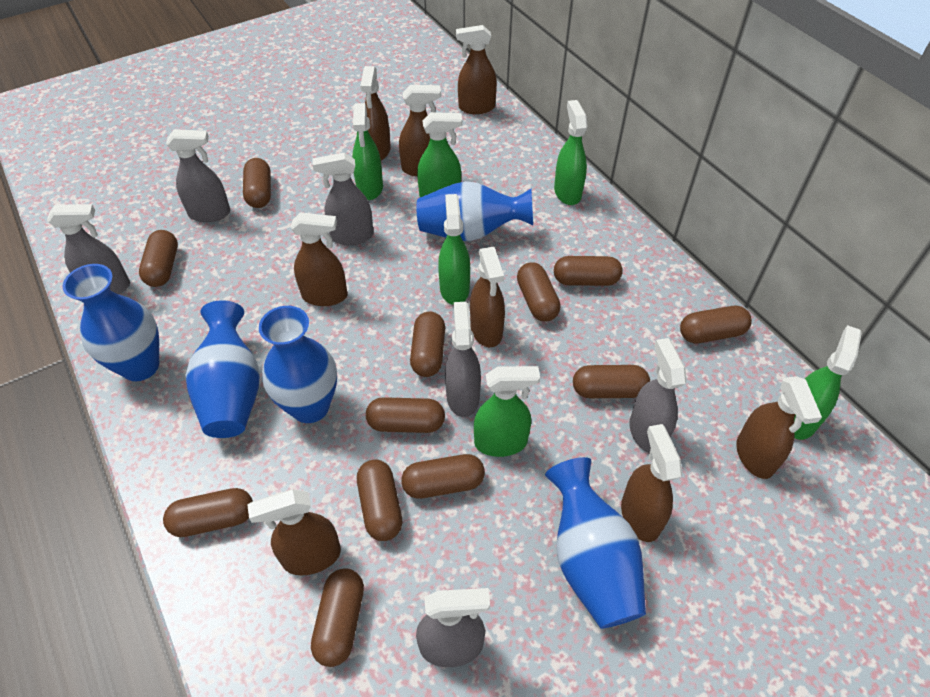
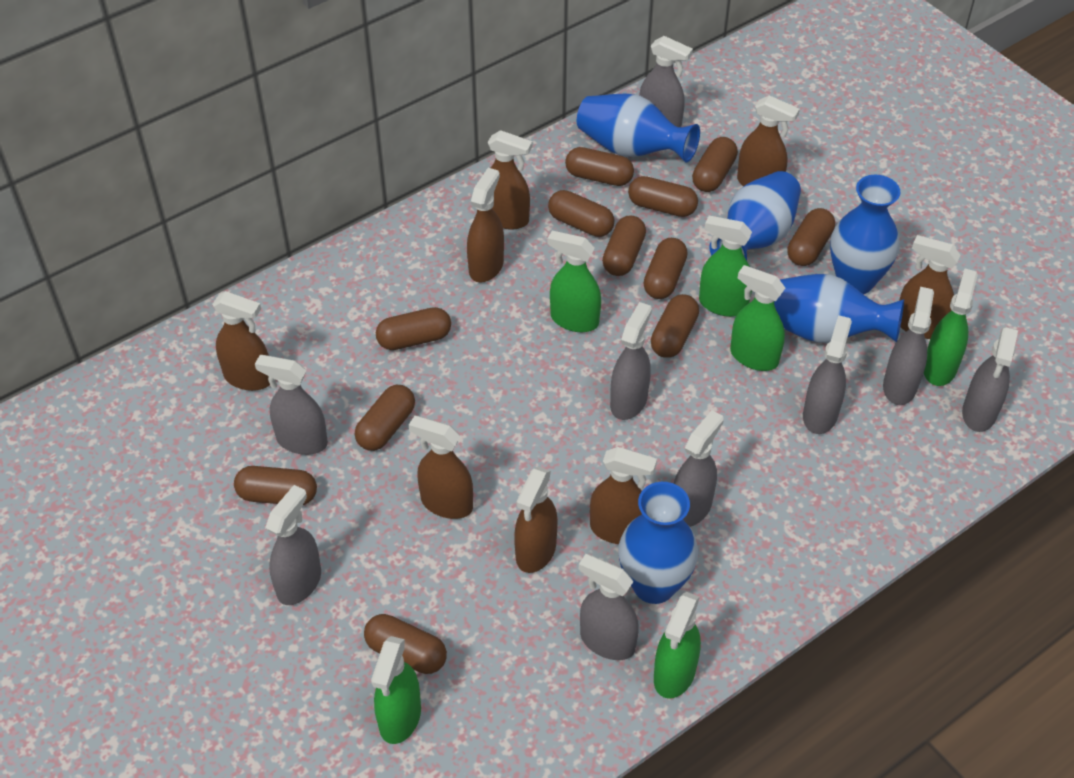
grey spray bottle: 6 -> 9

